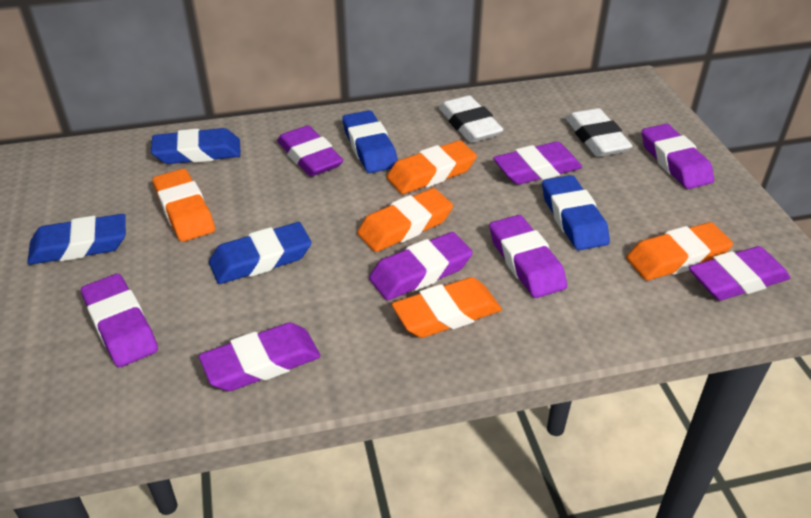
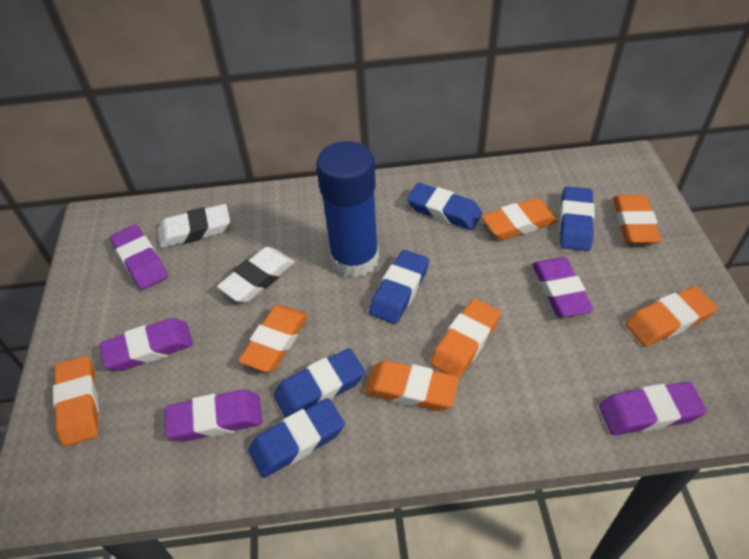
blue glue stick: 0 -> 1
orange eraser: 5 -> 7
purple eraser: 8 -> 5

